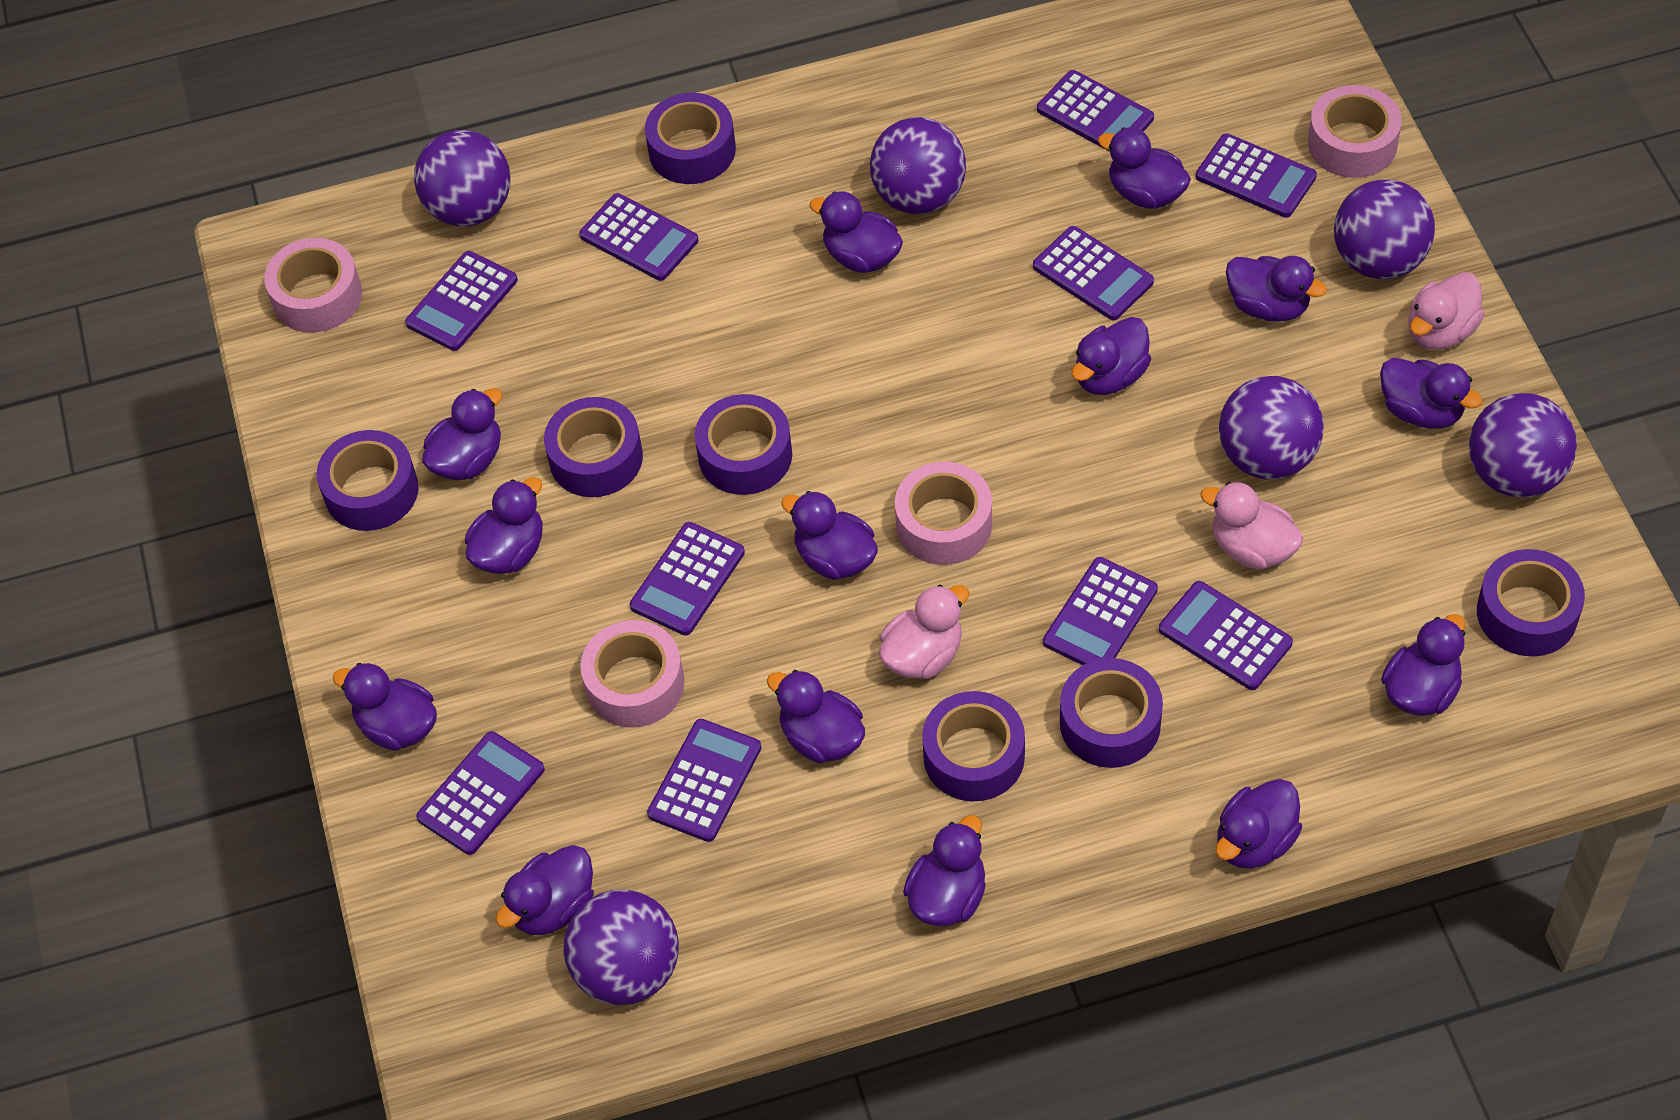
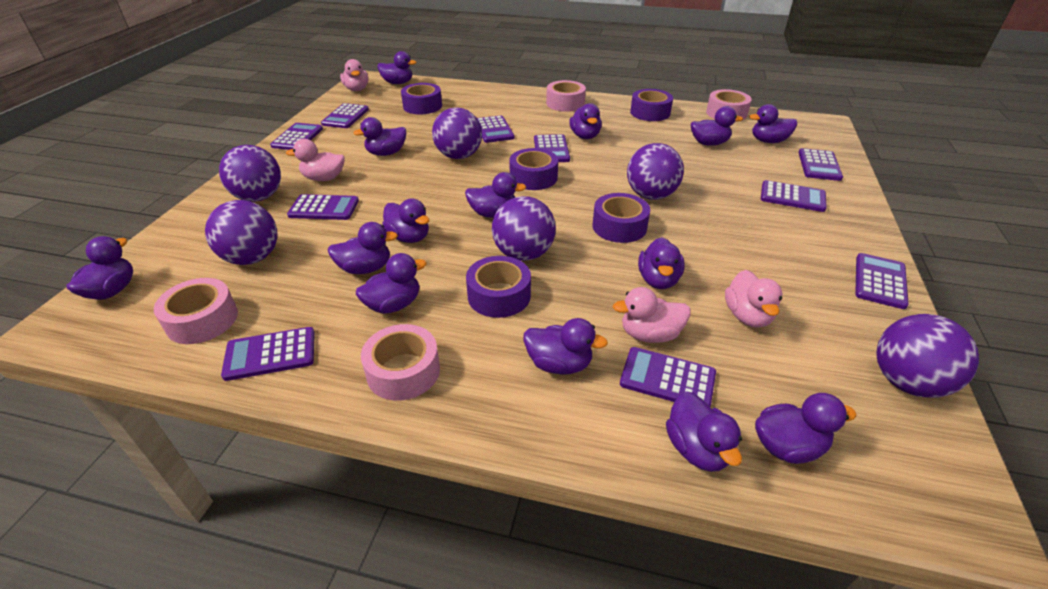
pink duck: 3 -> 4
purple tape: 7 -> 5

